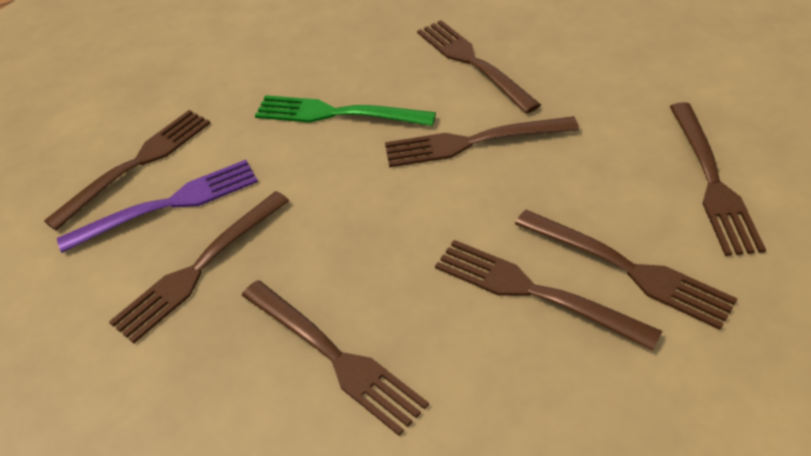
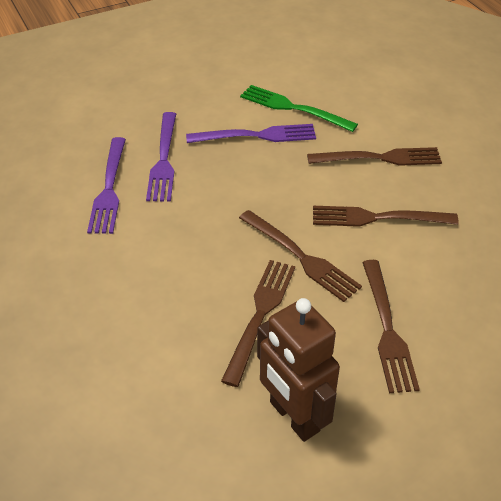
brown fork: 8 -> 5
brown robot: 0 -> 1
purple fork: 1 -> 3

